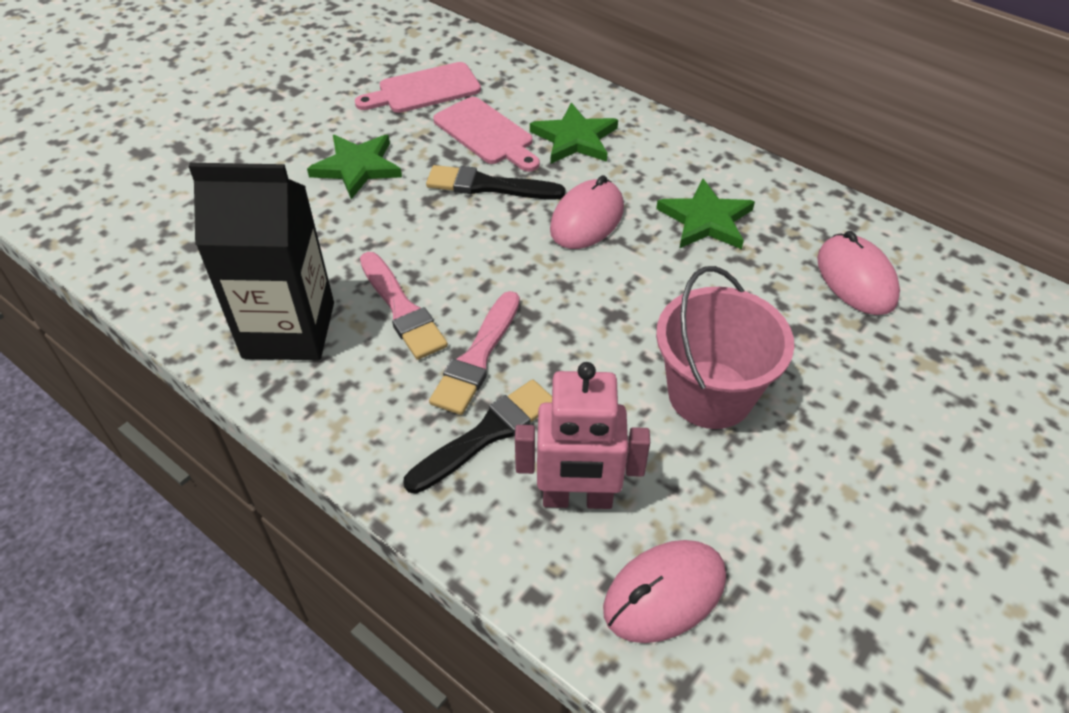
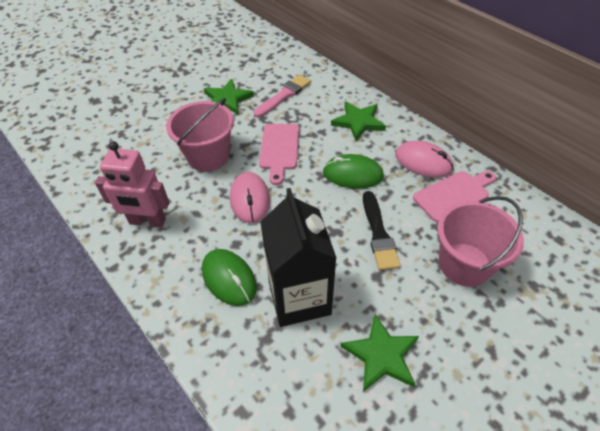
black brush: 2 -> 1
green mouse: 0 -> 2
pink brush: 2 -> 1
pink bucket: 1 -> 2
pink mouse: 3 -> 2

